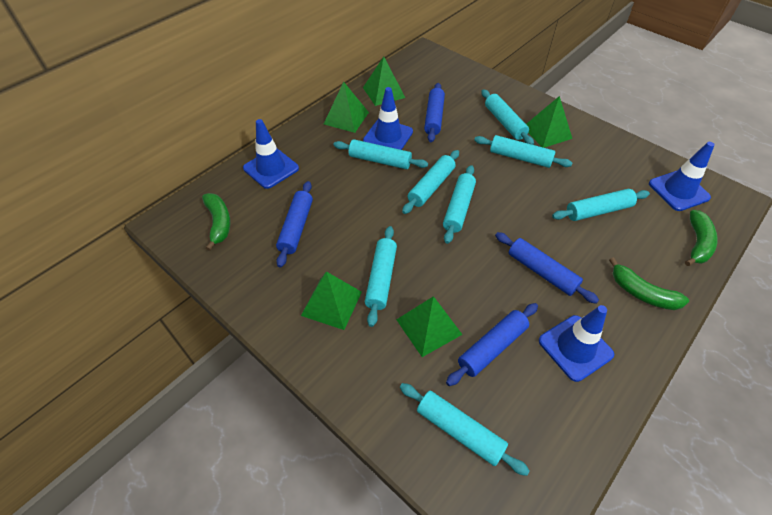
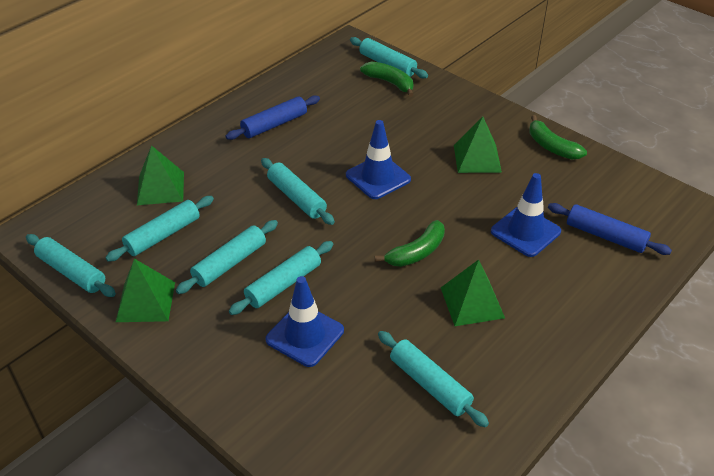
blue rolling pin: 4 -> 2
blue traffic cone: 4 -> 3
green pyramid: 5 -> 4
turquoise rolling pin: 8 -> 7

